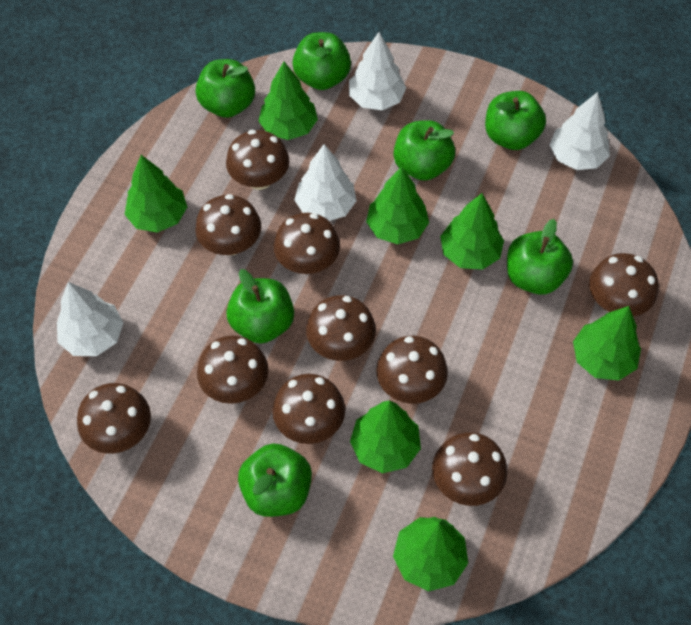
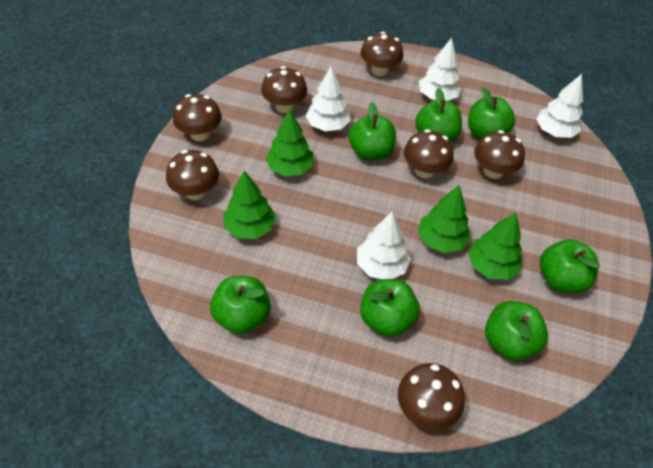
brown mushroom: 10 -> 7
green tree: 7 -> 4

